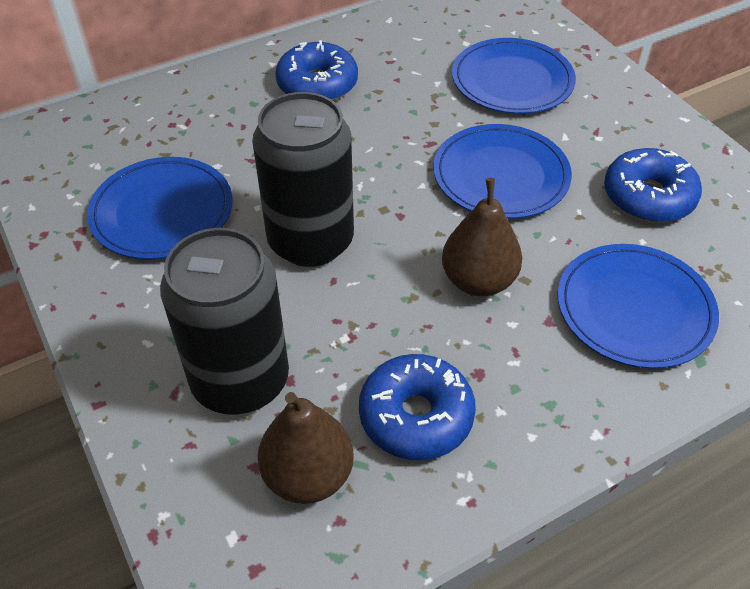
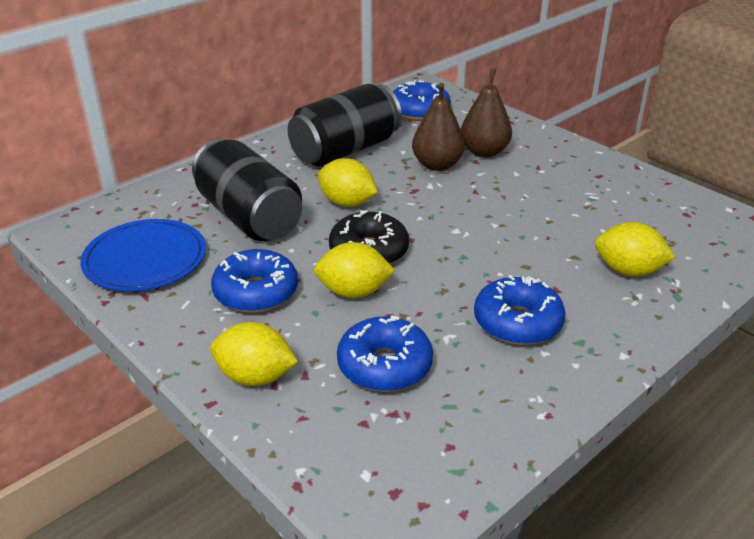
black donut: 0 -> 1
blue donut: 3 -> 4
blue plate: 4 -> 1
yellow lemon: 0 -> 4

